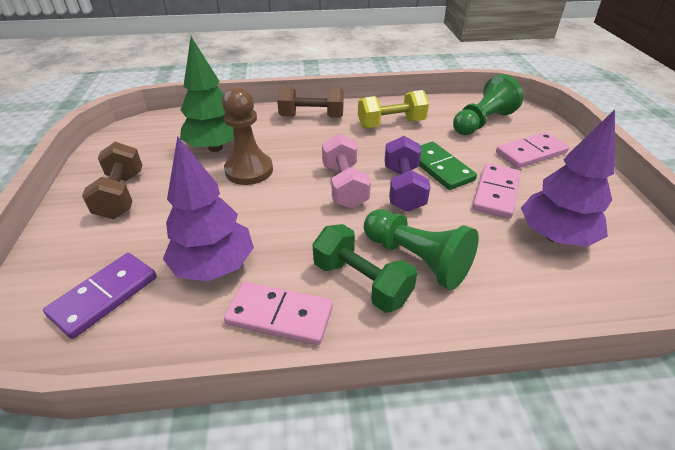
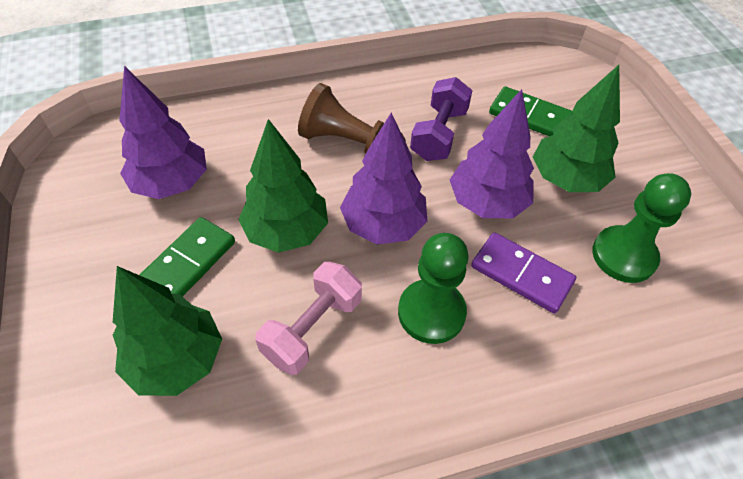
brown dumbbell: 2 -> 0
green domino: 1 -> 2
green dumbbell: 1 -> 0
green tree: 1 -> 3
pink domino: 3 -> 0
purple tree: 2 -> 3
yellow dumbbell: 1 -> 0

